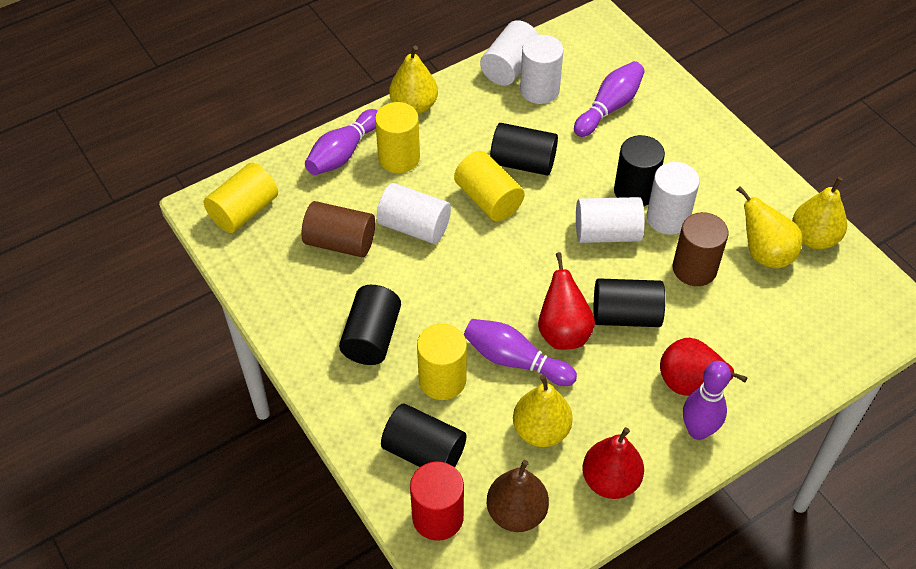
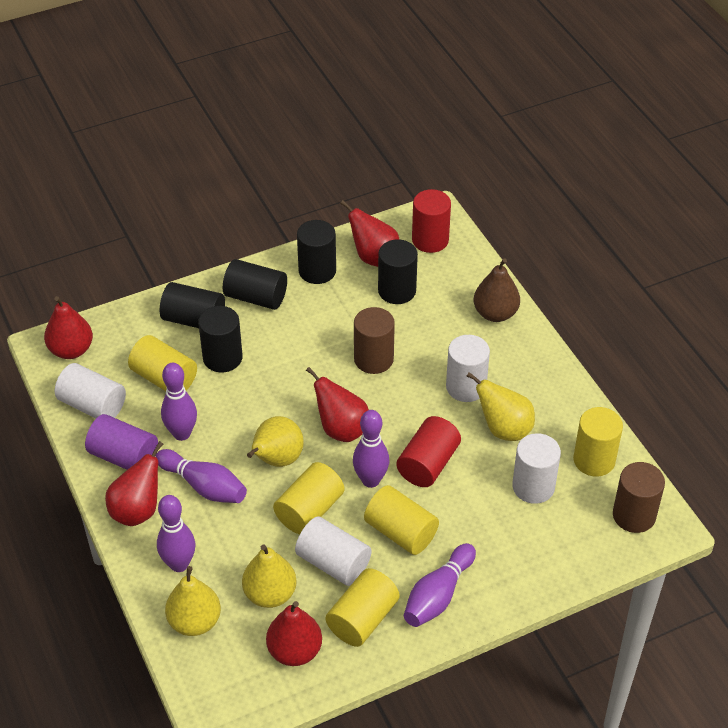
purple bowling pin: 4 -> 5
purple cylinder: 0 -> 1
red cylinder: 1 -> 2
red pear: 3 -> 5
white cylinder: 5 -> 4
yellow cylinder: 4 -> 5

